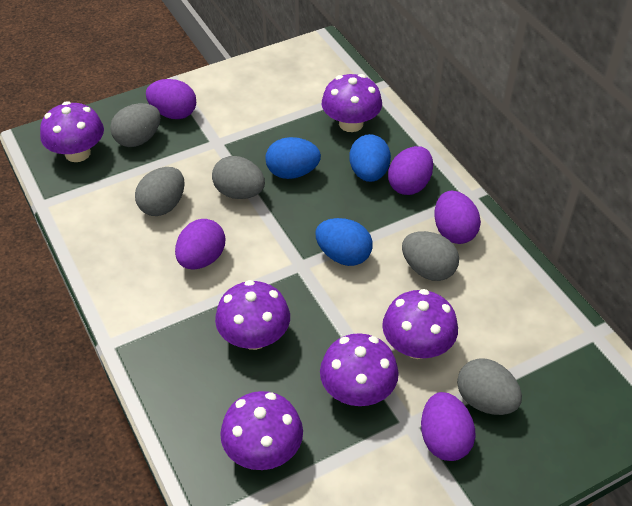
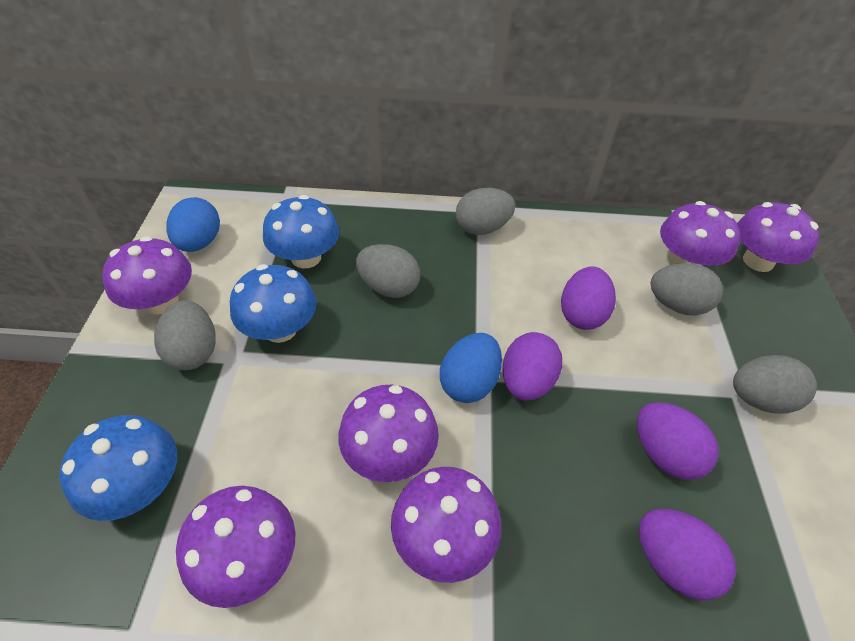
blue egg: 3 -> 2
blue mushroom: 0 -> 3
purple egg: 5 -> 4

